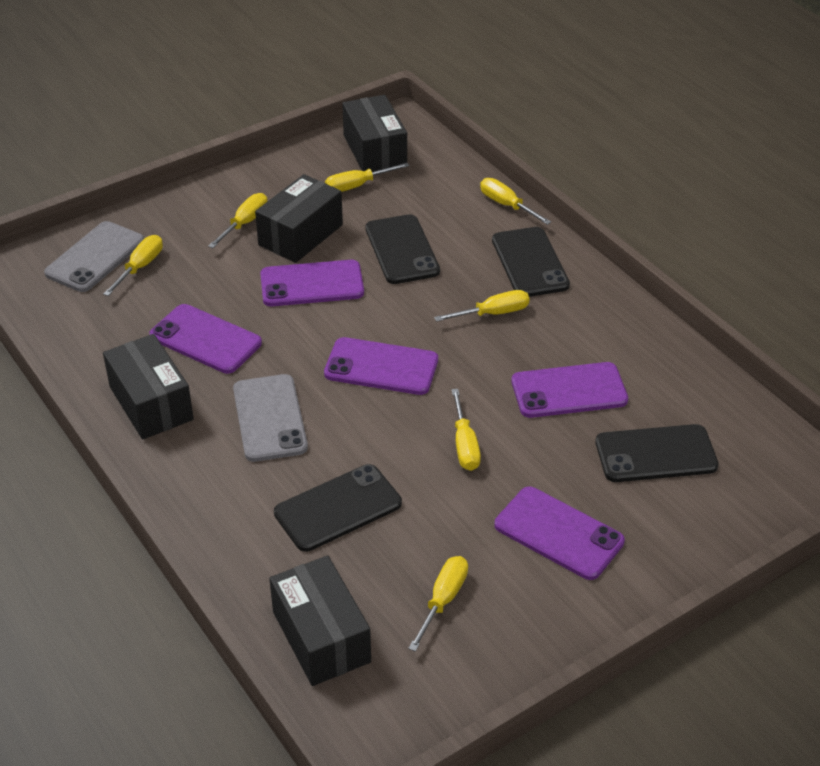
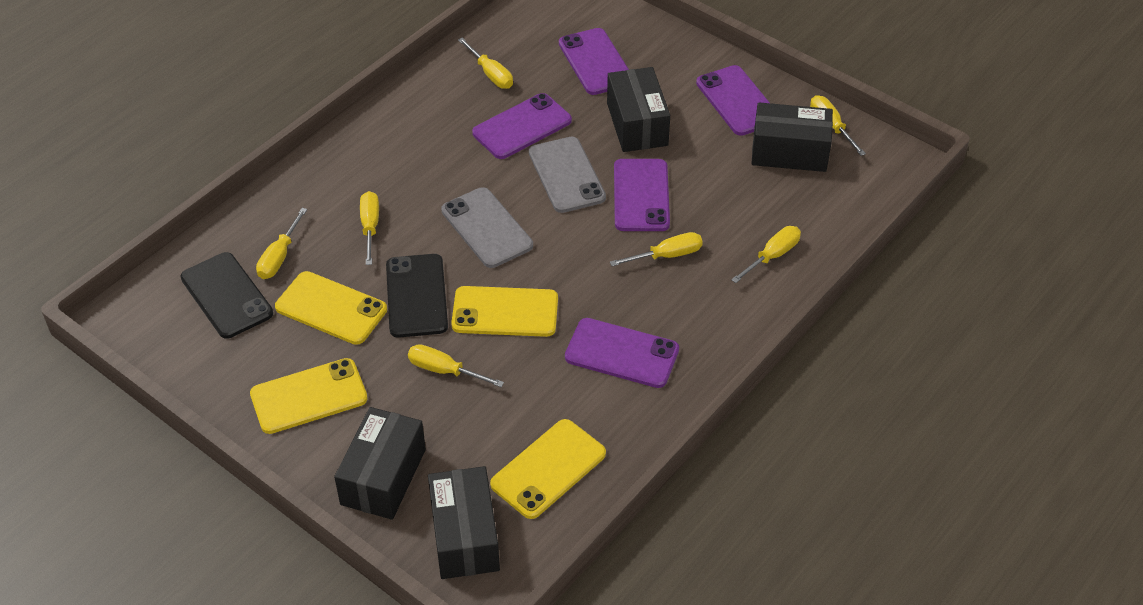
black phone: 4 -> 2
yellow phone: 0 -> 4

